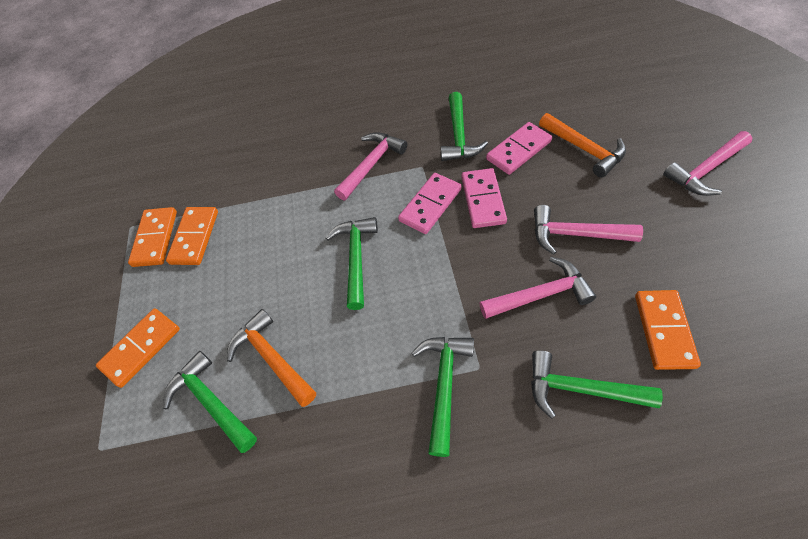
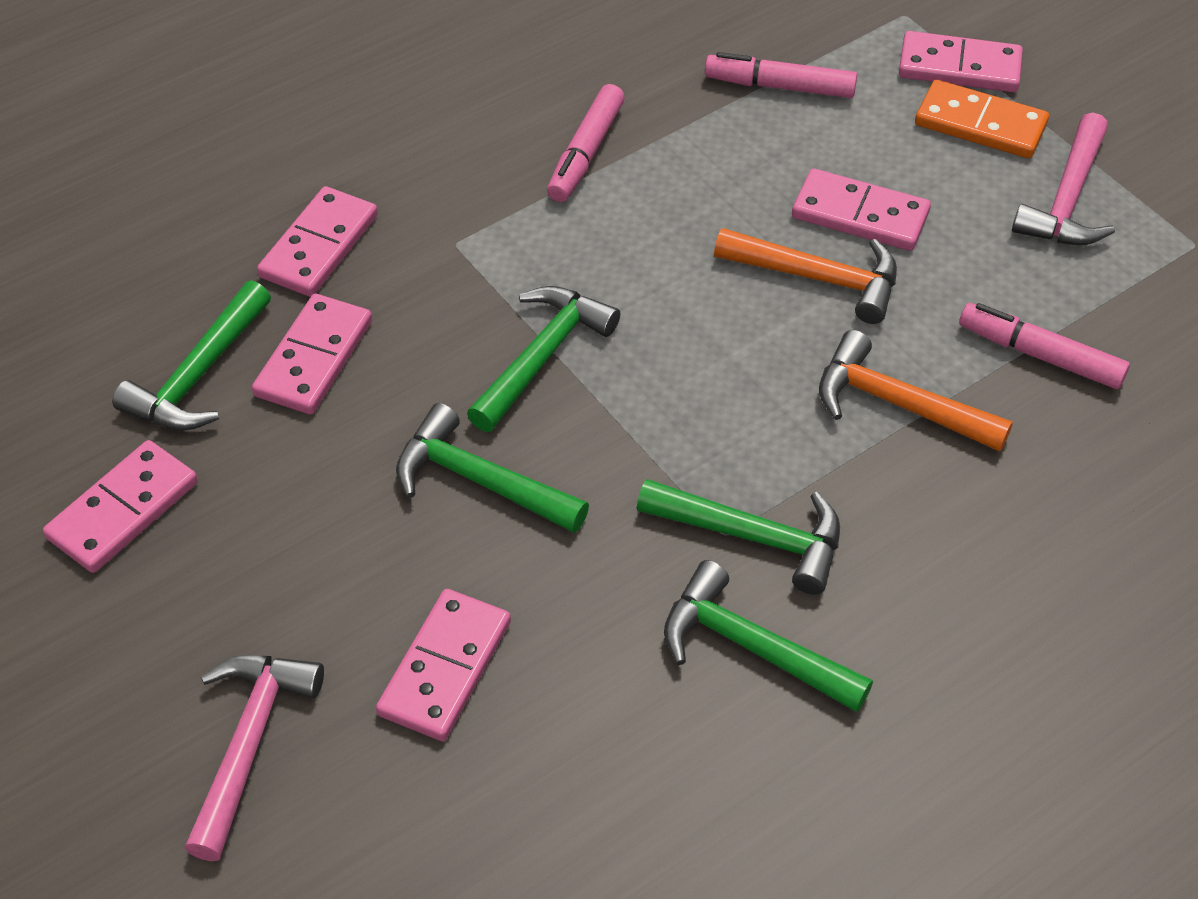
orange domino: 4 -> 1
pink domino: 3 -> 6
pink hammer: 4 -> 2
pink marker: 0 -> 3

